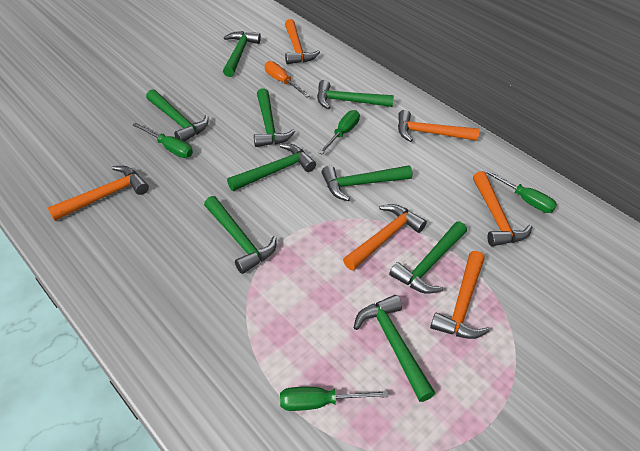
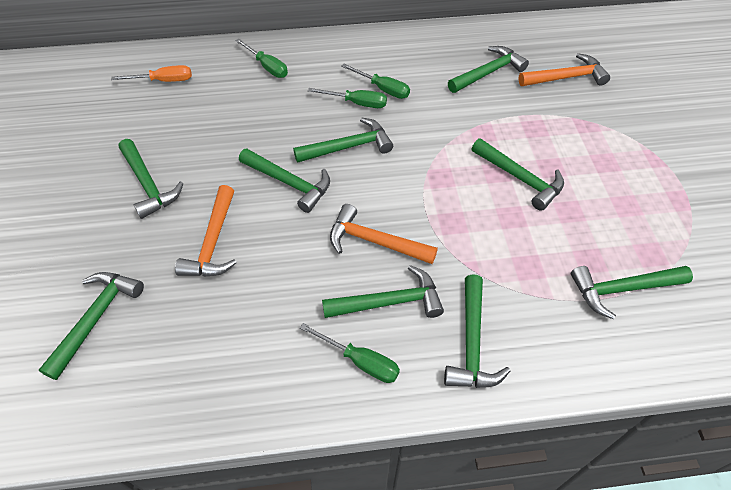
orange hammer: 6 -> 3

